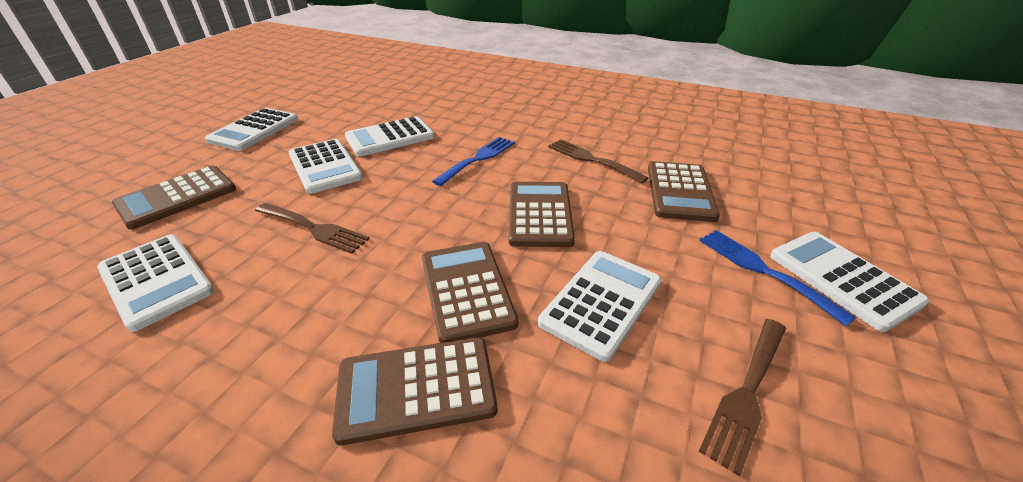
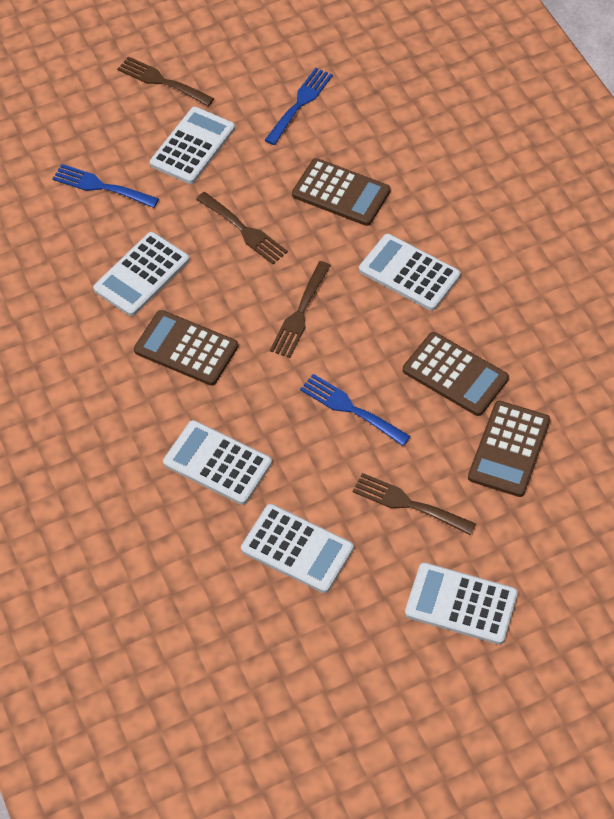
blue fork: 2 -> 3
brown calculator: 5 -> 4
brown fork: 3 -> 4

